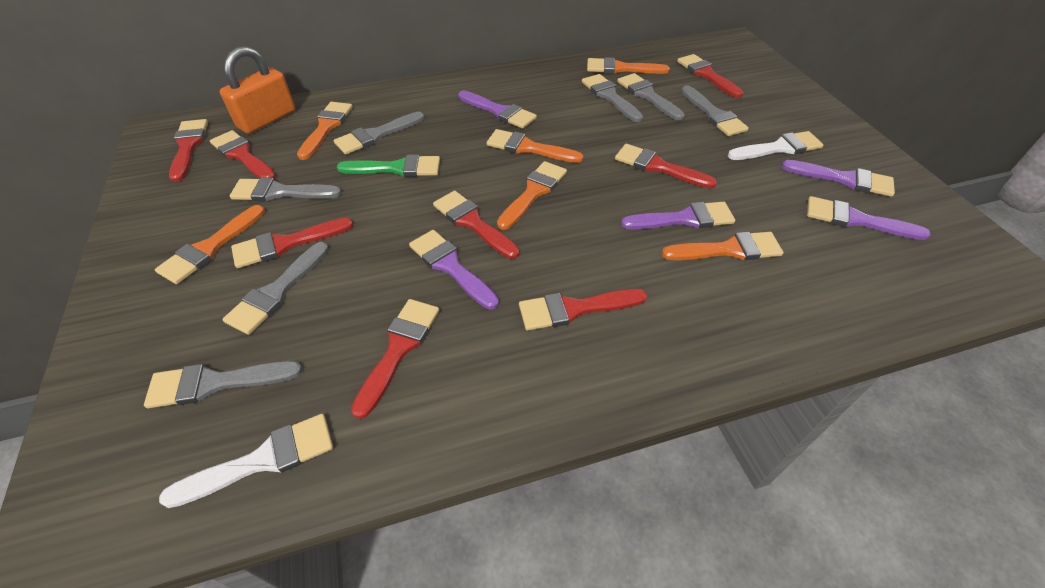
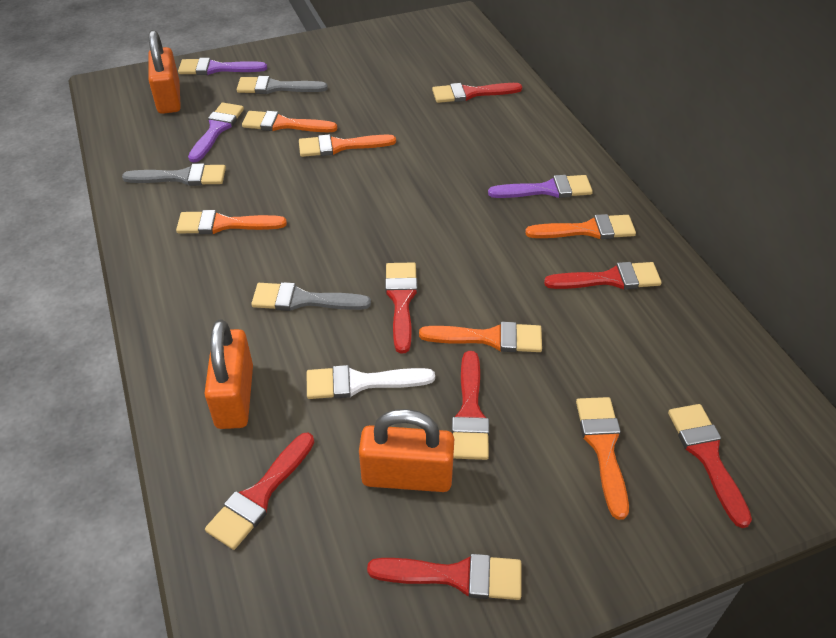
green brush: 1 -> 0
grey brush: 7 -> 3
orange padlock: 1 -> 3
purple brush: 5 -> 3
red brush: 8 -> 7
white brush: 2 -> 1

